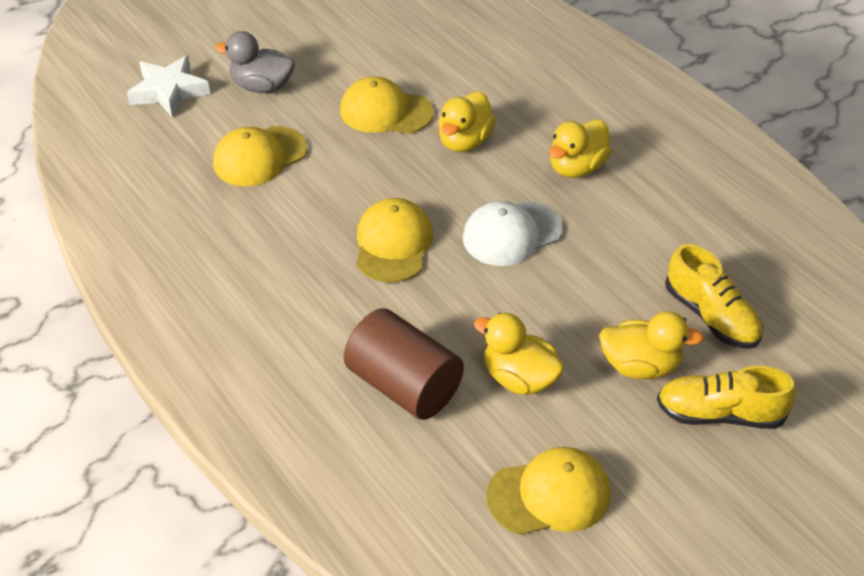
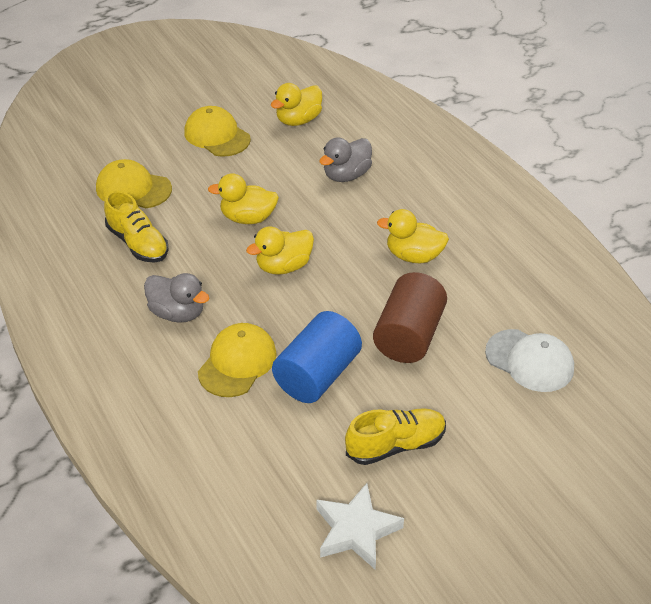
blue cylinder: 0 -> 1
grey duck: 1 -> 2
yellow cap: 4 -> 3

